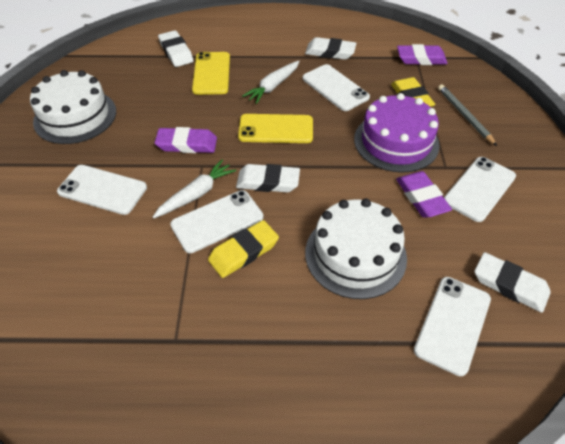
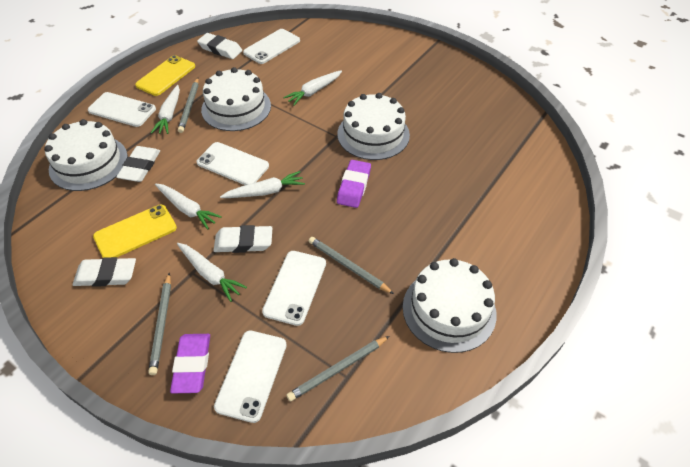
grey pencil: 1 -> 4
purple cake: 1 -> 0
purple eraser: 3 -> 2
white cake: 2 -> 4
white carrot: 2 -> 5
yellow eraser: 2 -> 0

